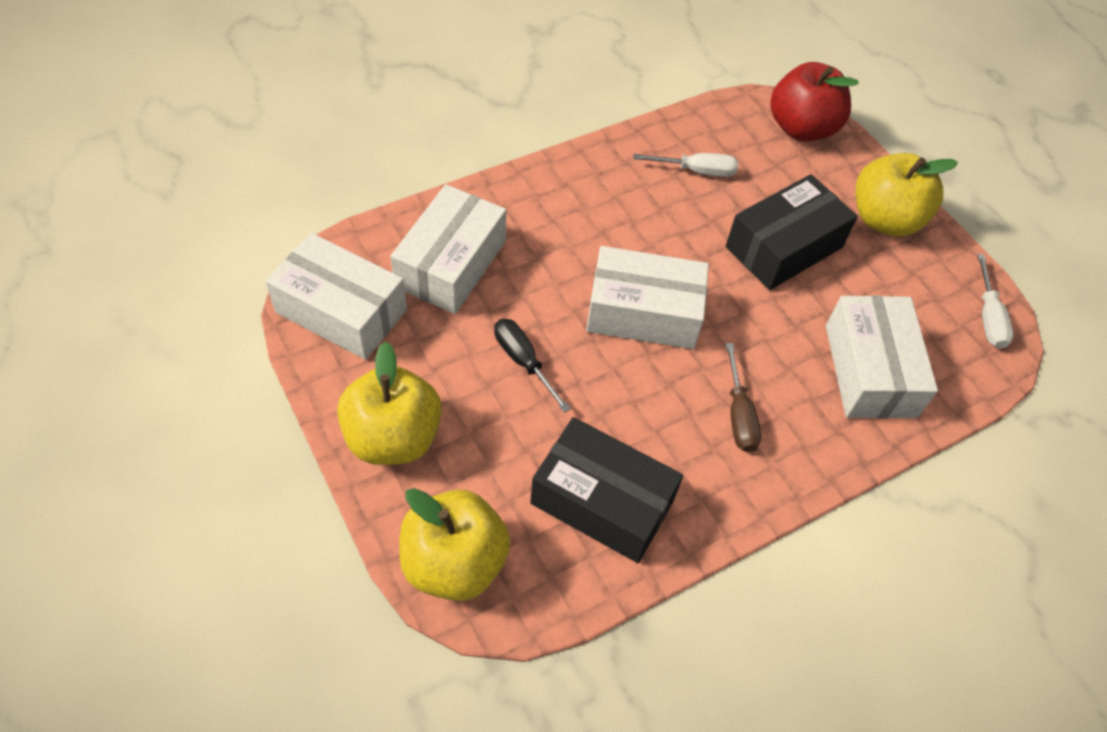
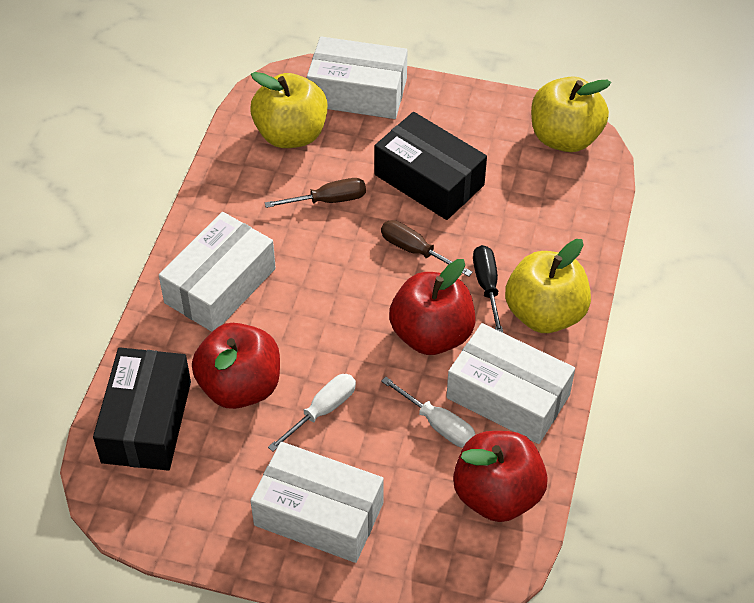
brown screwdriver: 1 -> 2
red apple: 1 -> 3

